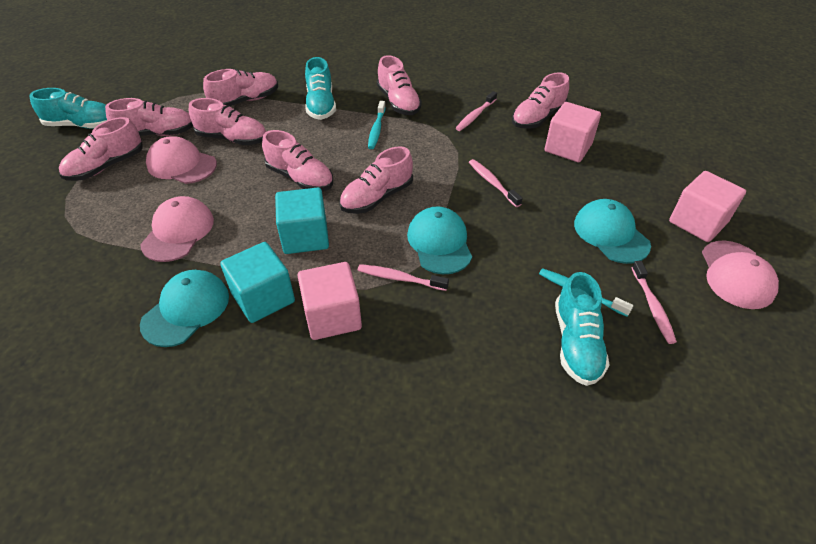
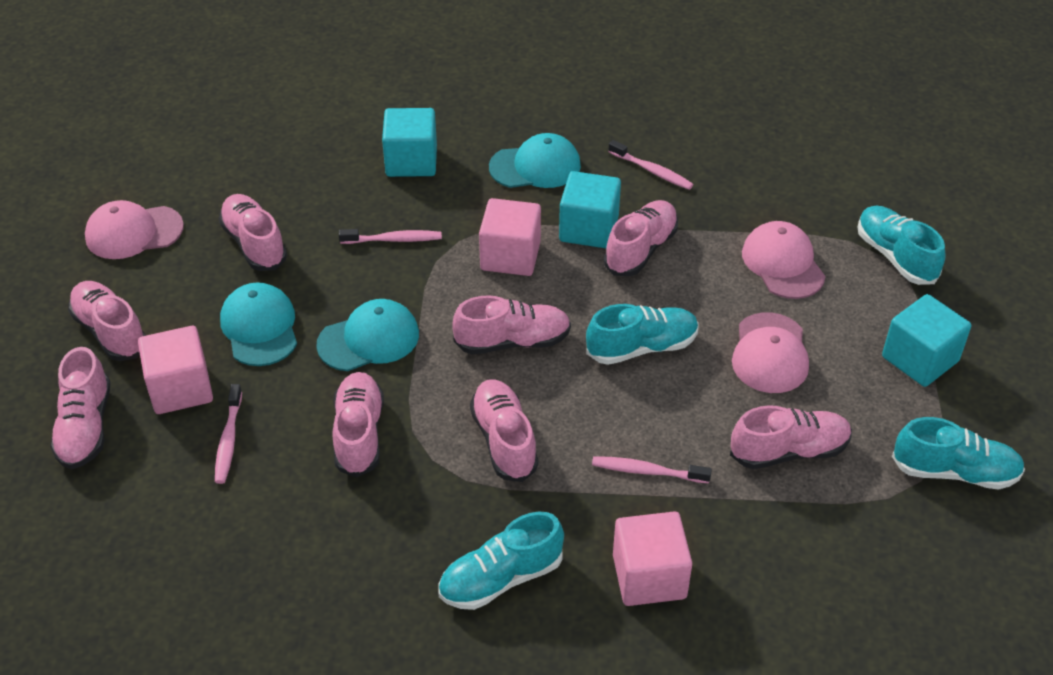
turquoise cube: 2 -> 3
turquoise shoe: 3 -> 4
turquoise toothbrush: 2 -> 0

